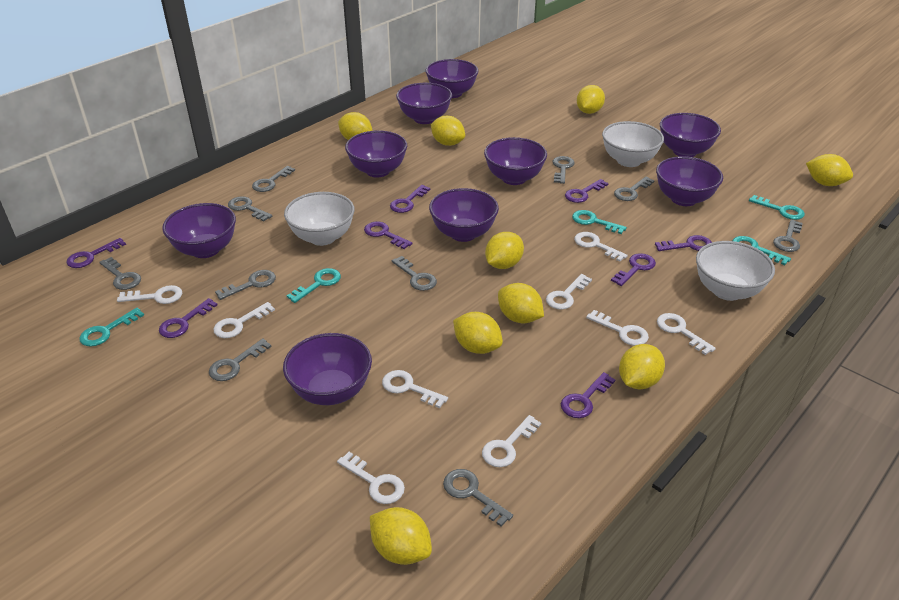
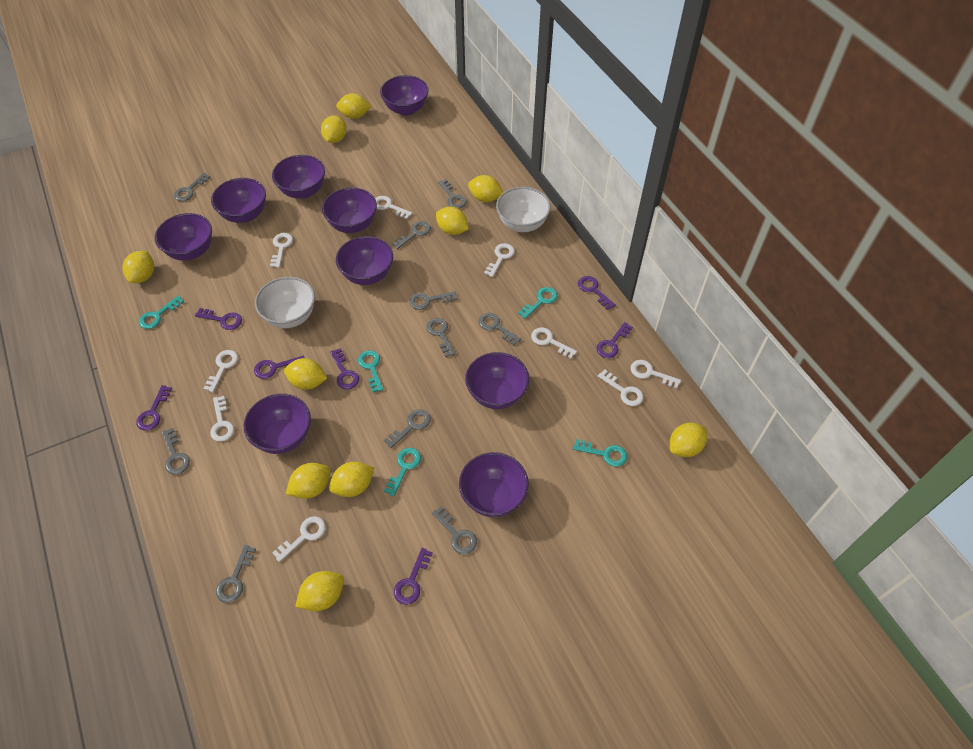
purple key: 8 -> 7
white bowl: 3 -> 2
yellow lemon: 9 -> 10

